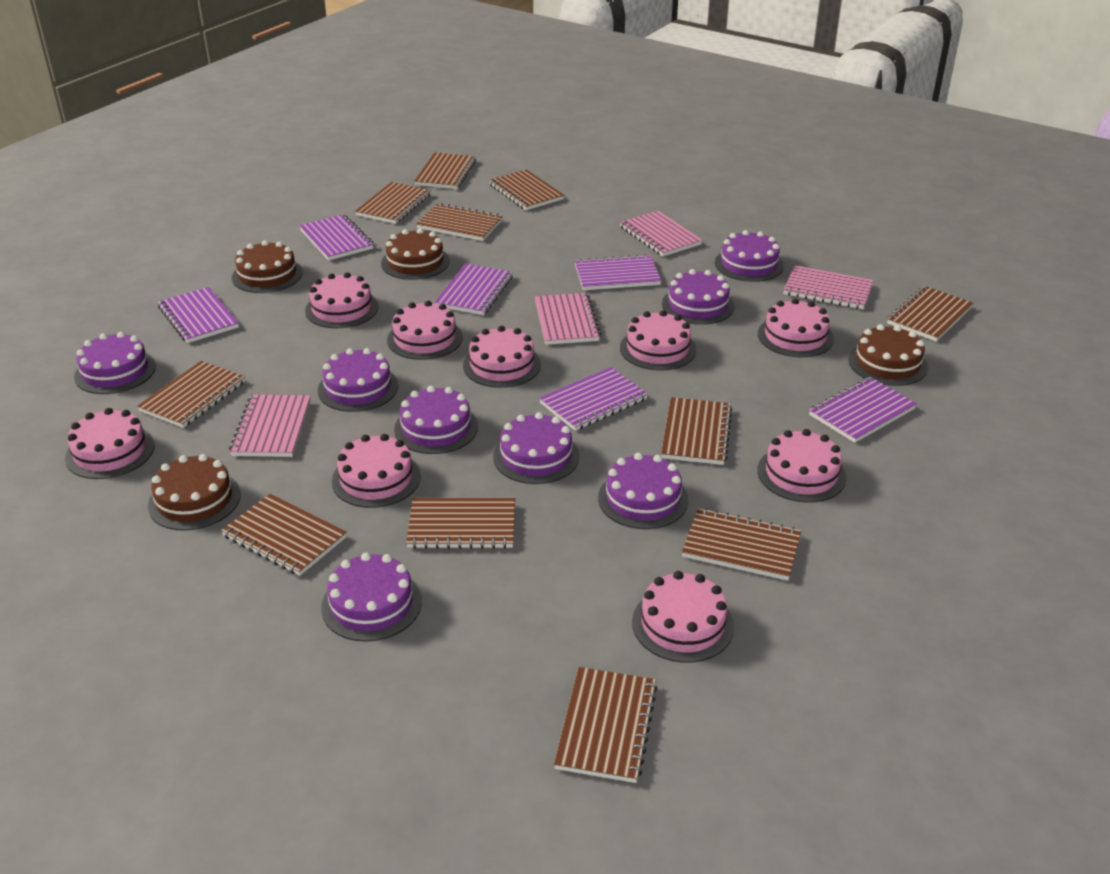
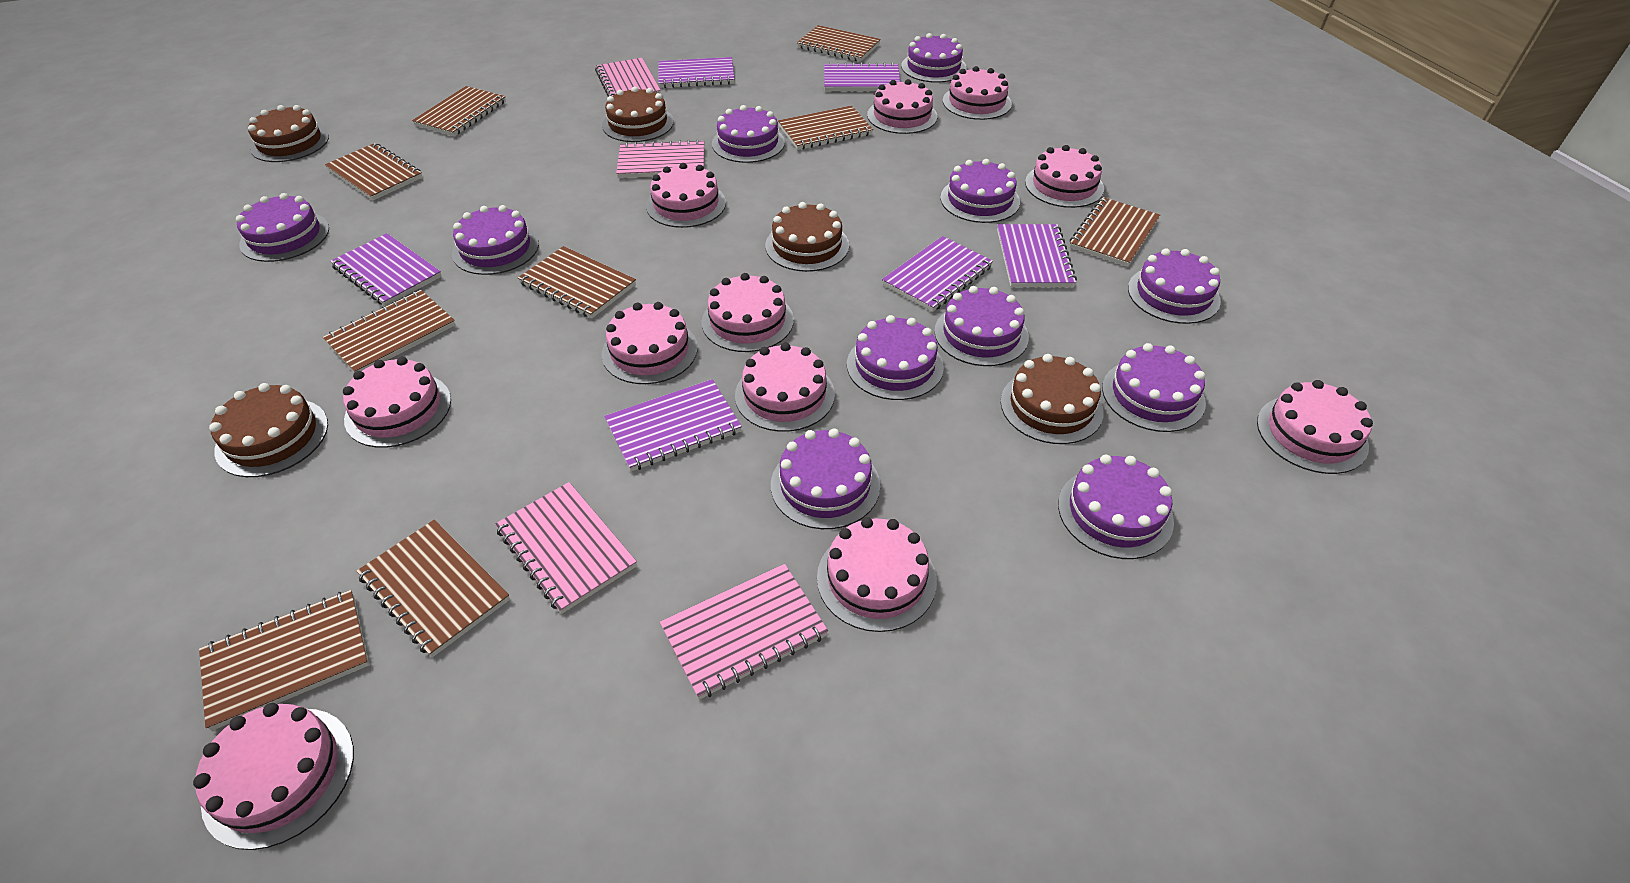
brown cake: 4 -> 5
brown notebook: 11 -> 9
pink cake: 9 -> 11
purple cake: 8 -> 11

